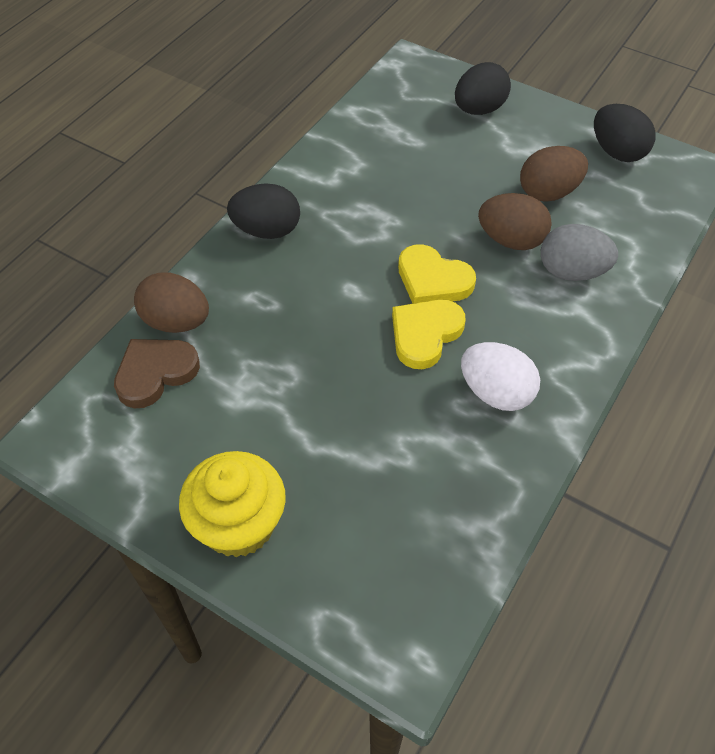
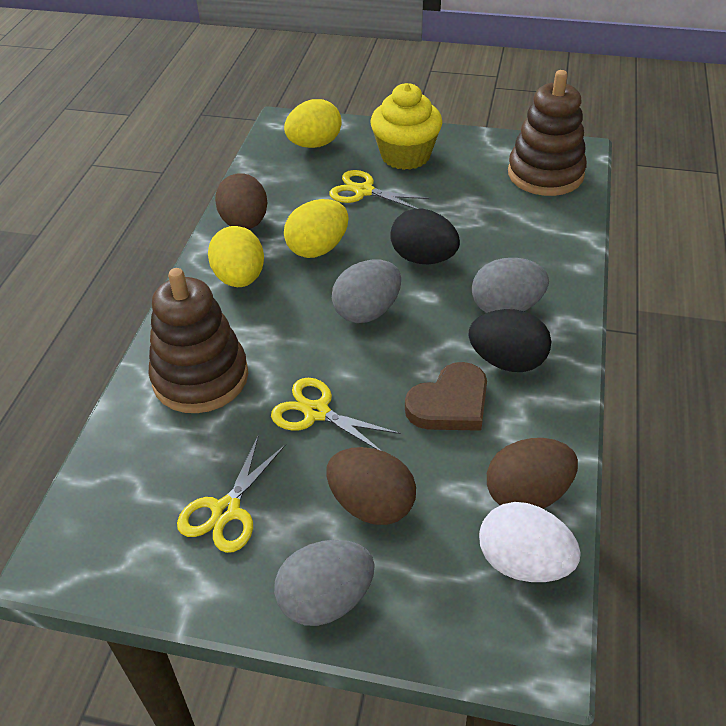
black egg: 3 -> 2
brown stacking toy: 0 -> 2
grey egg: 1 -> 3
yellow egg: 0 -> 3
yellow heart: 2 -> 0
yellow scissors: 0 -> 3

